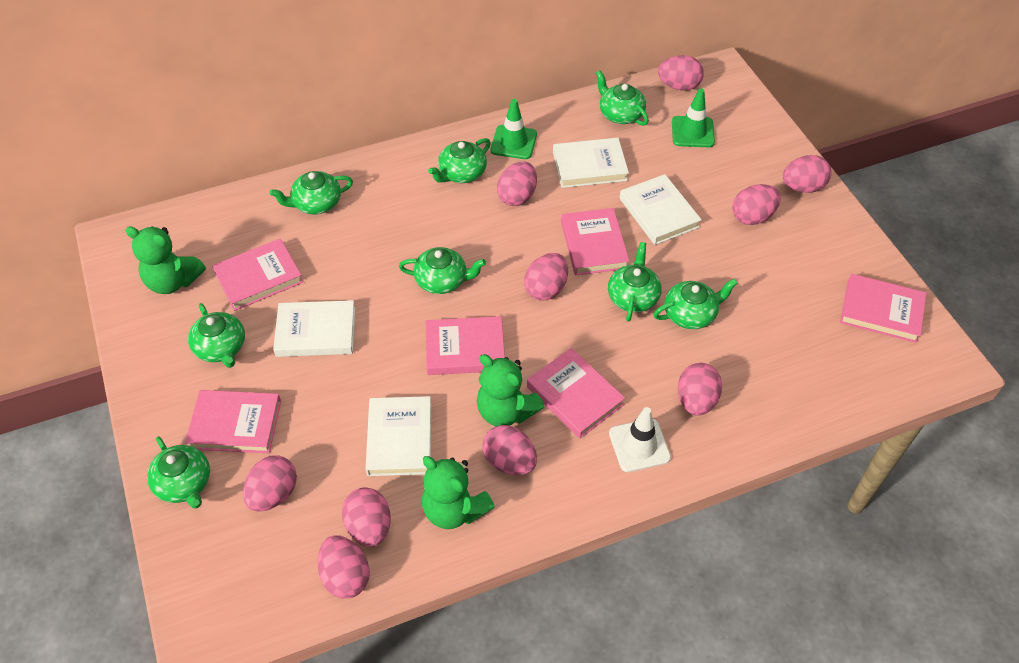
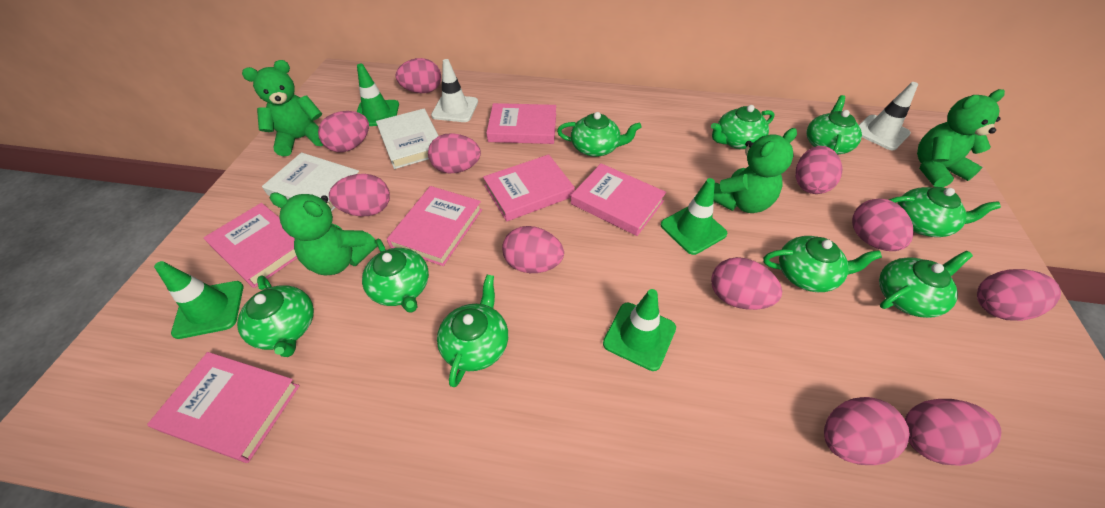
green teapot: 8 -> 9
green teddy bear: 3 -> 4
green traffic cone: 2 -> 4
pink egg: 10 -> 11
white book: 4 -> 2
white traffic cone: 1 -> 2

